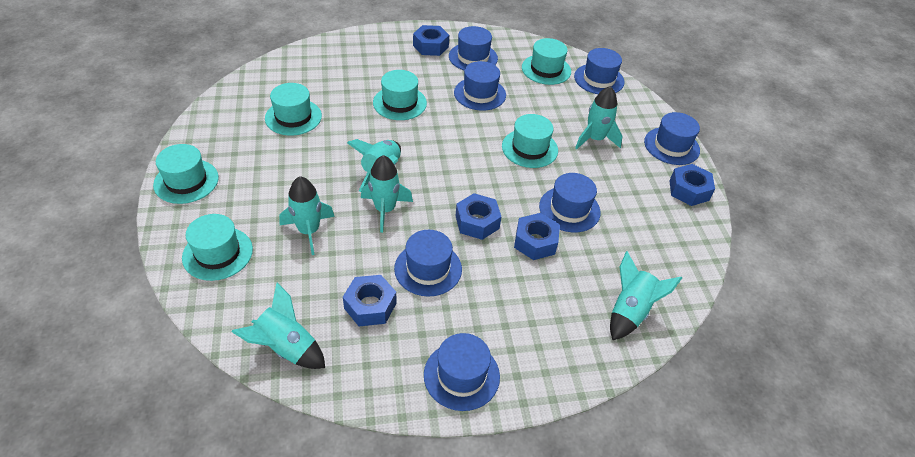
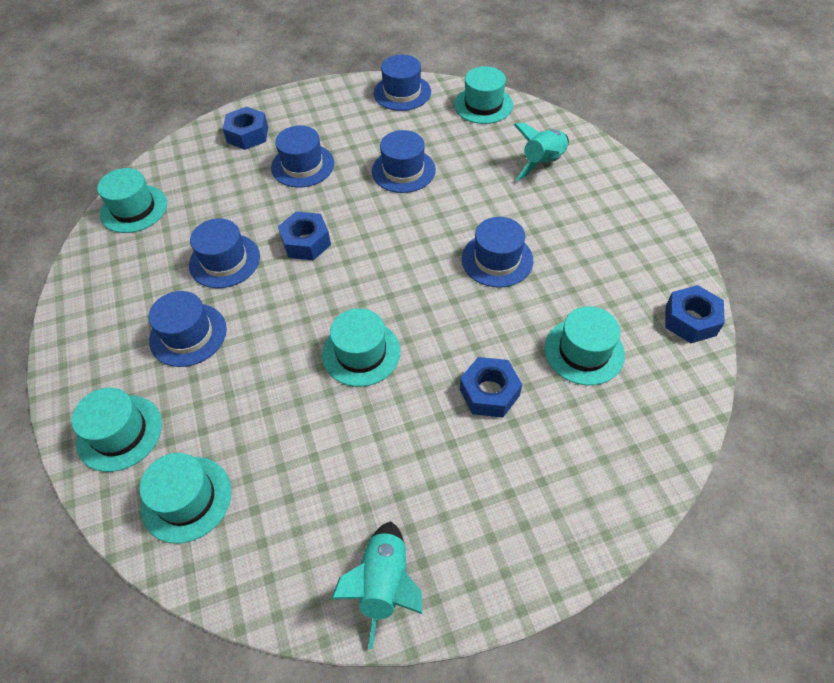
blue hat: 7 -> 6
blue nut: 5 -> 4
turquoise rocket: 6 -> 2

